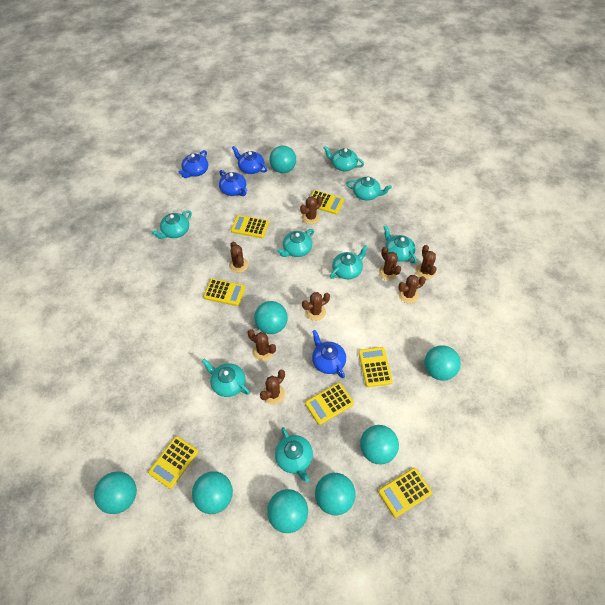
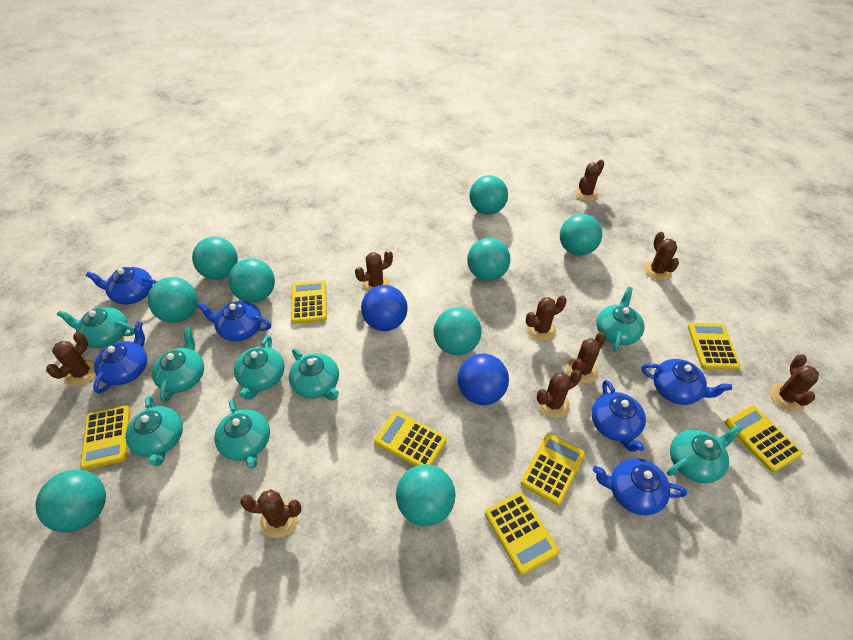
blue ball: 0 -> 2
blue teapot: 4 -> 6
brown cactus: 8 -> 9
turquoise ball: 8 -> 9

